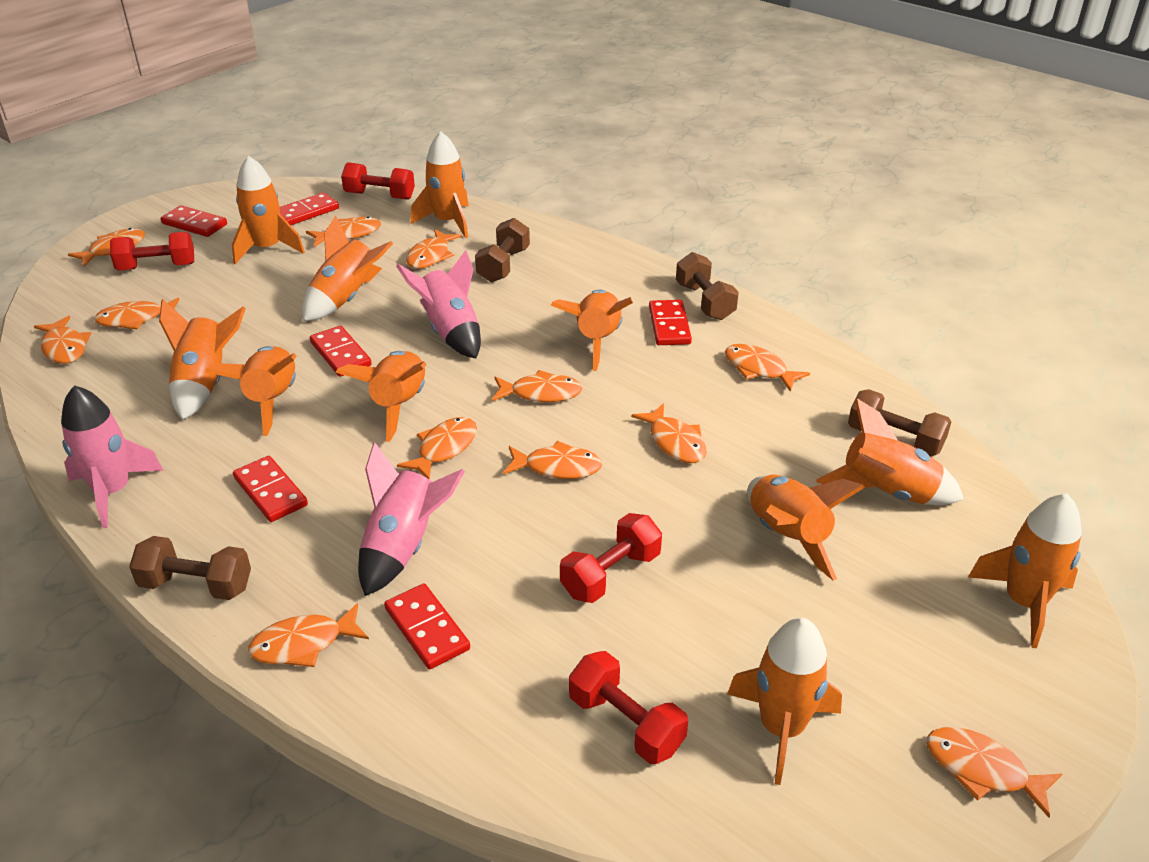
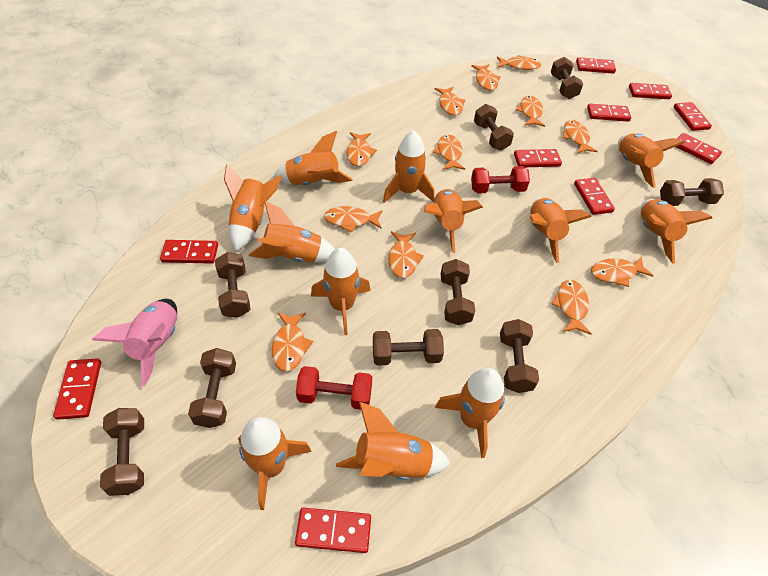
brown dumbbell: 4 -> 9
orange rocket: 11 -> 12
pink rocket: 3 -> 1
red domino: 6 -> 10
red dumbbell: 4 -> 2

